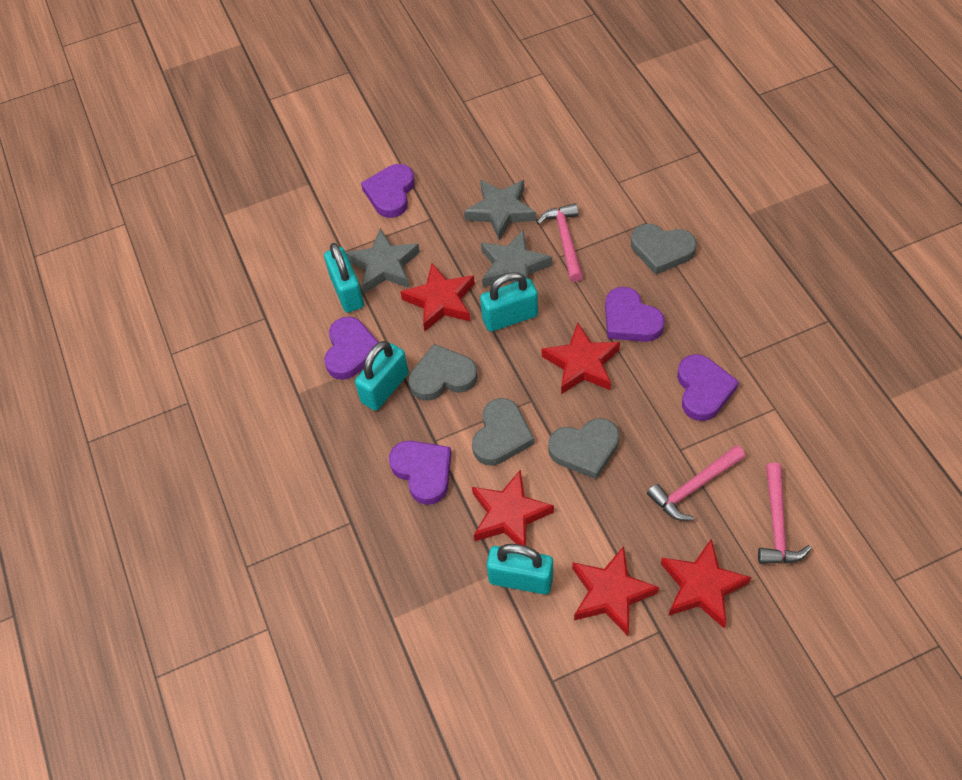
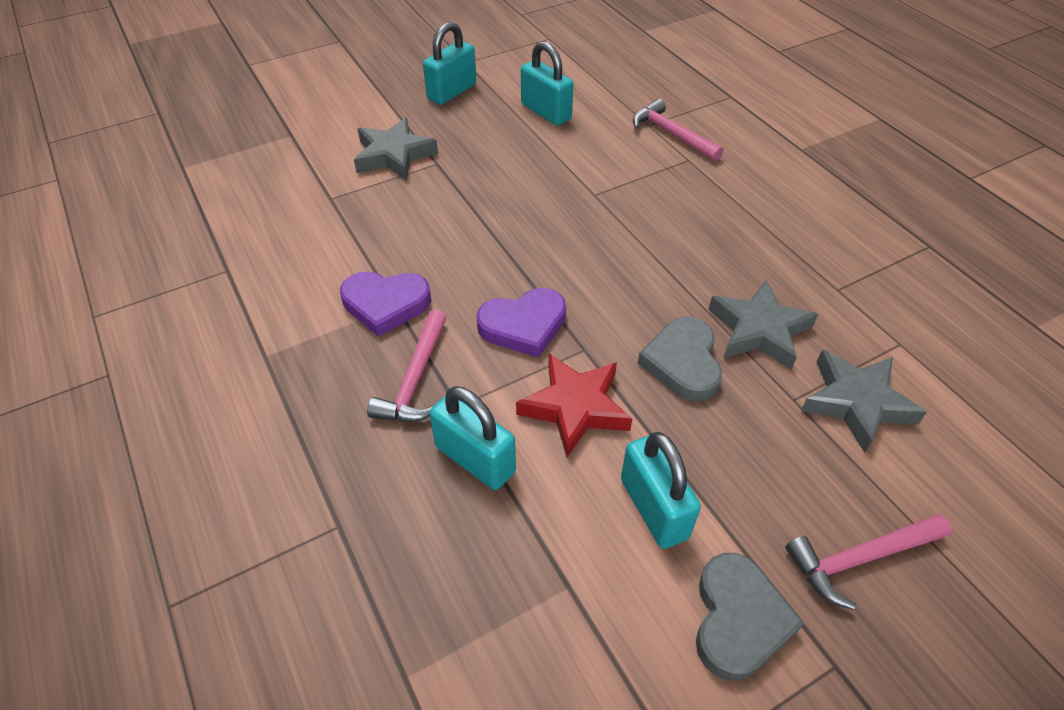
grey heart: 4 -> 2
purple heart: 5 -> 2
red star: 5 -> 1

